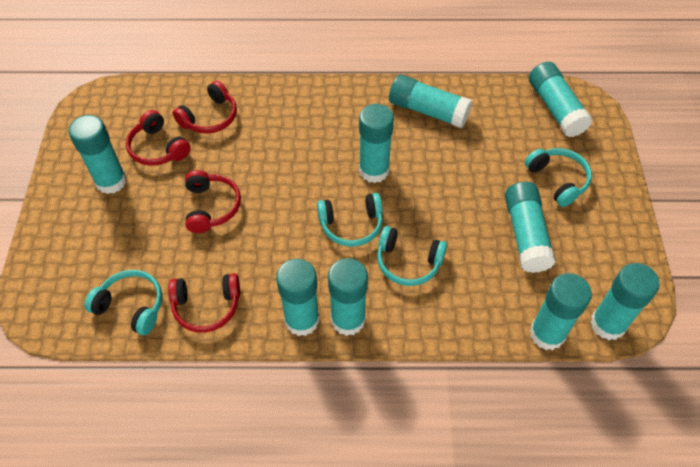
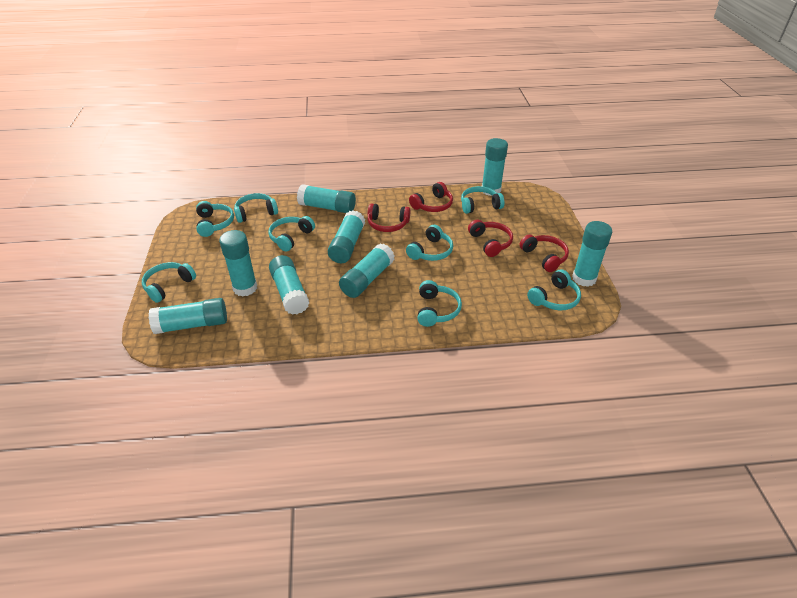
turquoise glue stick: 9 -> 8
turquoise headphones: 4 -> 8

